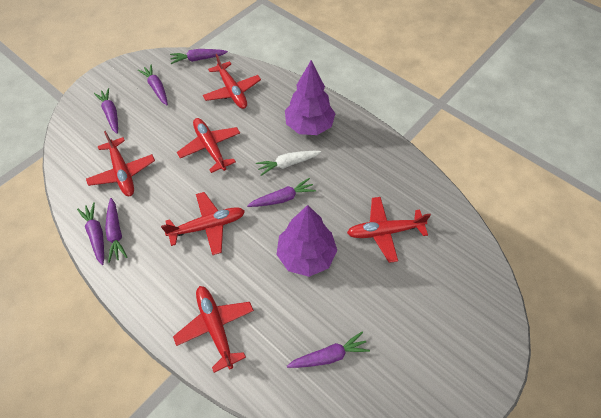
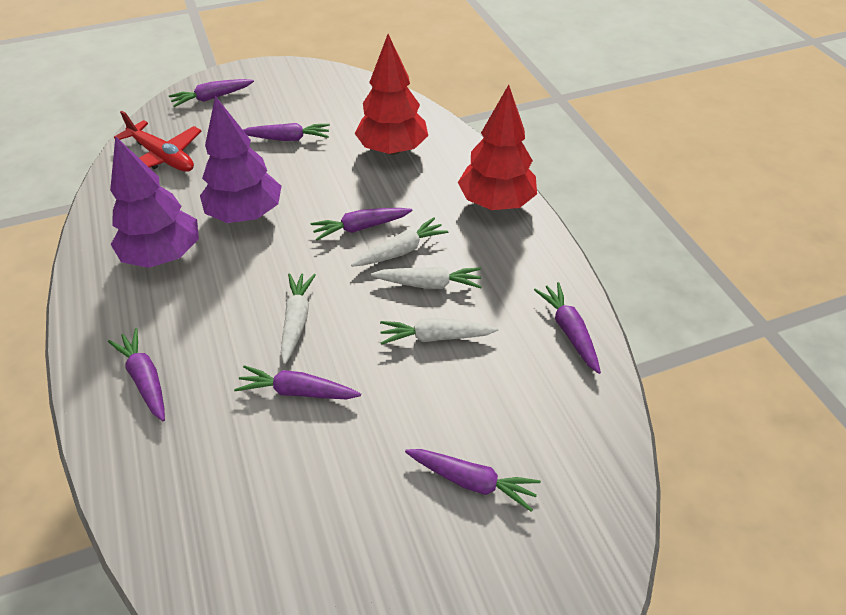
red plane: 6 -> 1
red tree: 0 -> 2
white carrot: 1 -> 4

